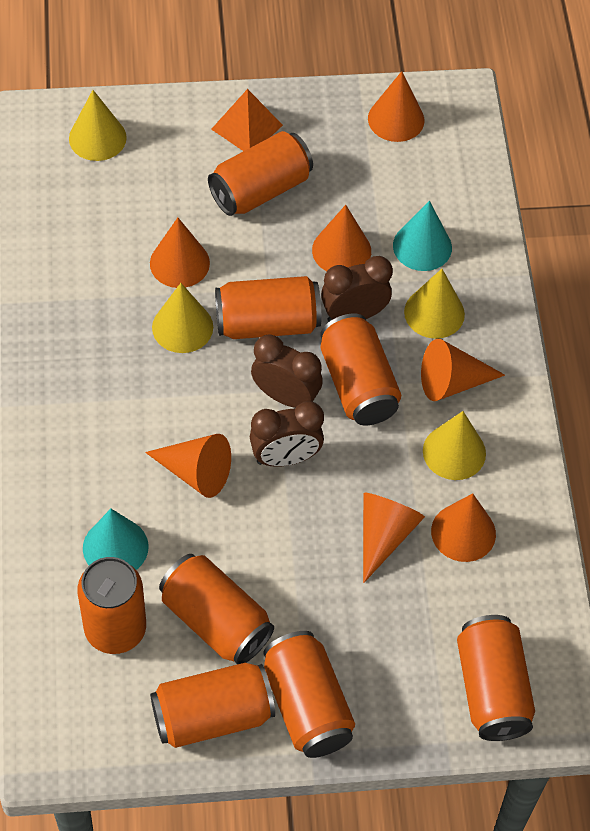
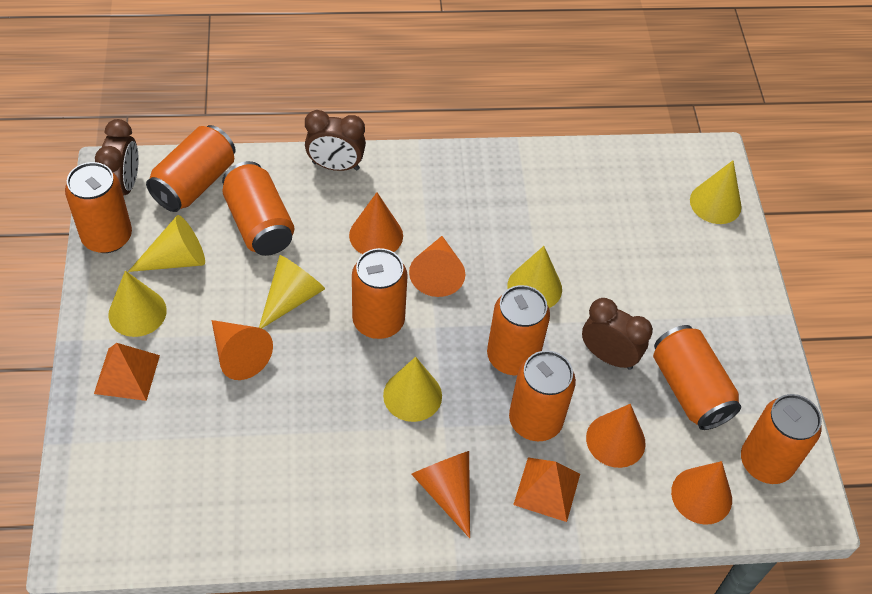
orange cone: 7 -> 6
orange pyramid: 1 -> 2
turquoise cone: 2 -> 0
yellow cone: 4 -> 6

